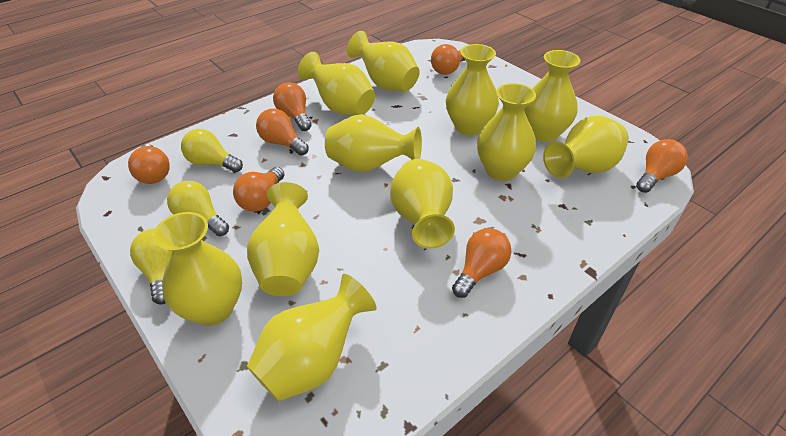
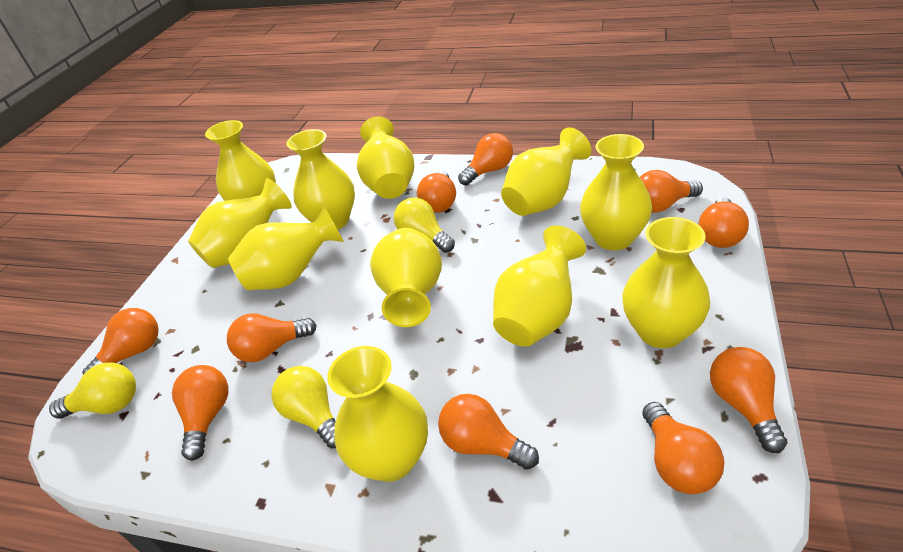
orange light bulb: 7 -> 10

